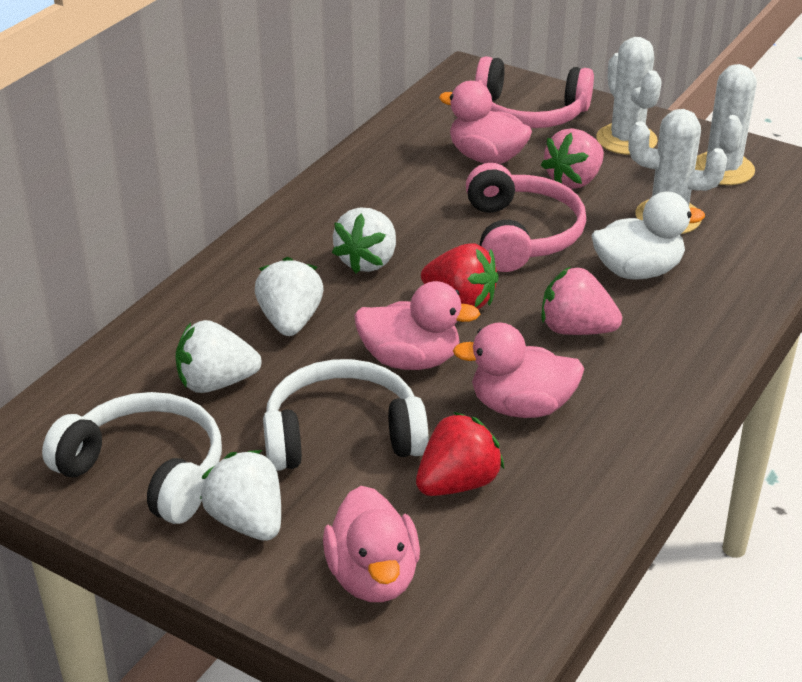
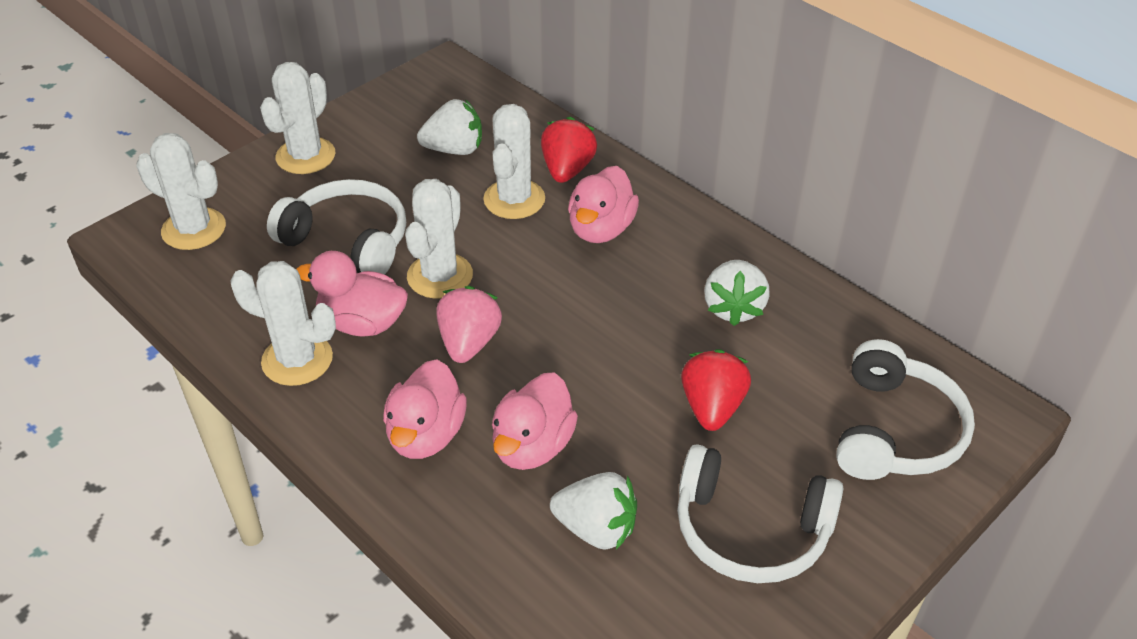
pink headphones: 2 -> 0
pink strawberry: 2 -> 1
white cactus: 3 -> 5
white duck: 1 -> 0
white headphones: 2 -> 3
white strawberry: 4 -> 3

